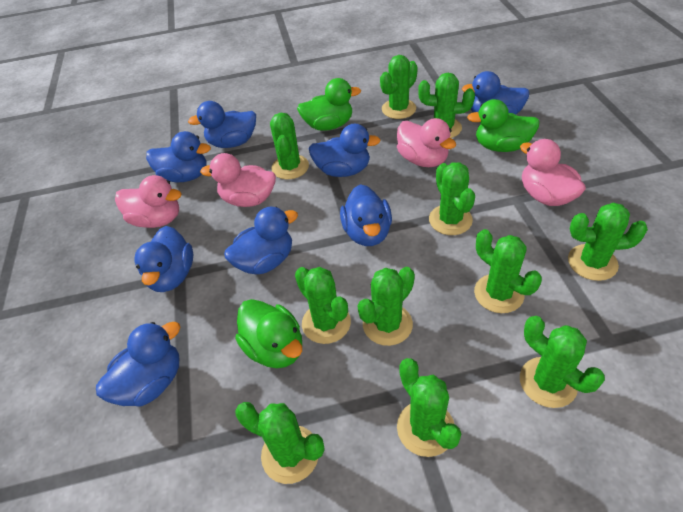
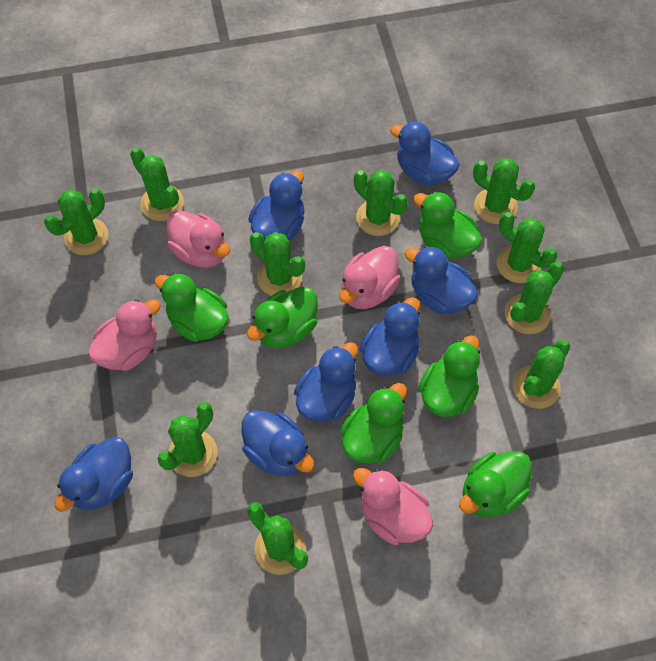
blue duck: 8 -> 7
green cactus: 11 -> 10
green duck: 3 -> 6

